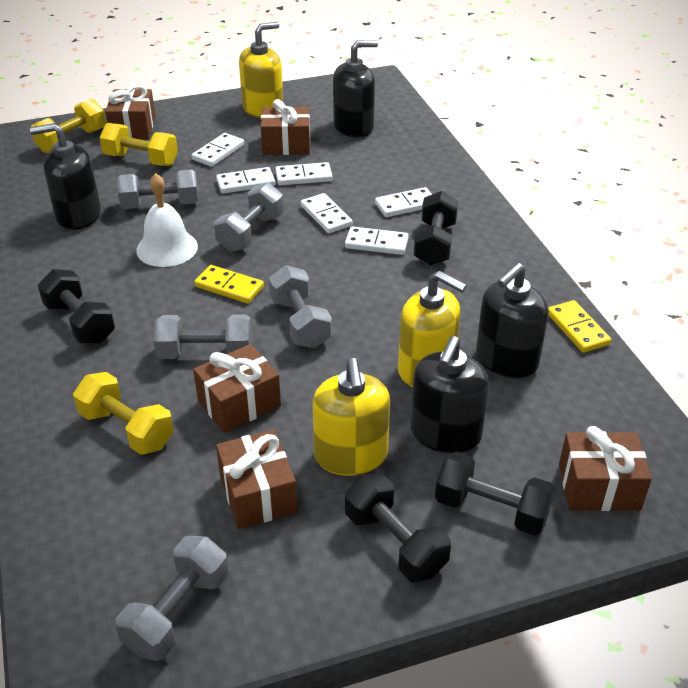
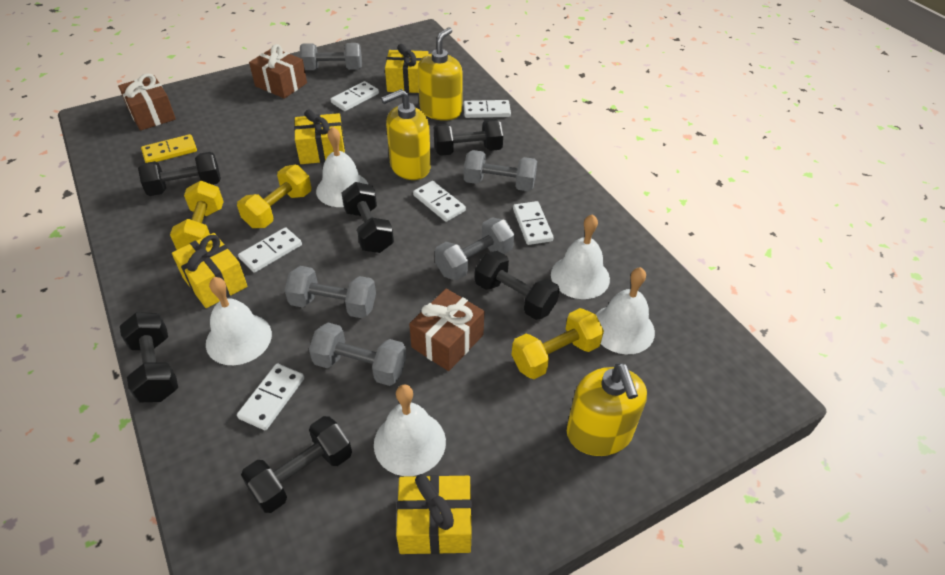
black dumbbell: 4 -> 6
black soap dispenser: 4 -> 0
brown gift: 5 -> 3
white bell: 1 -> 5
yellow domino: 2 -> 1
yellow gift: 0 -> 4

